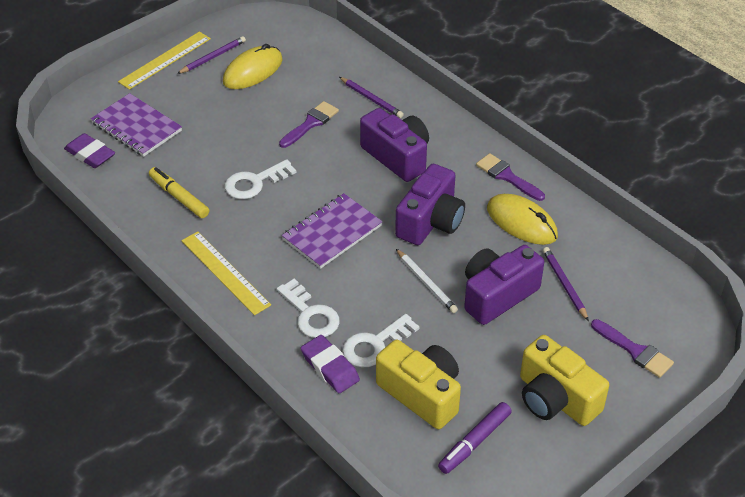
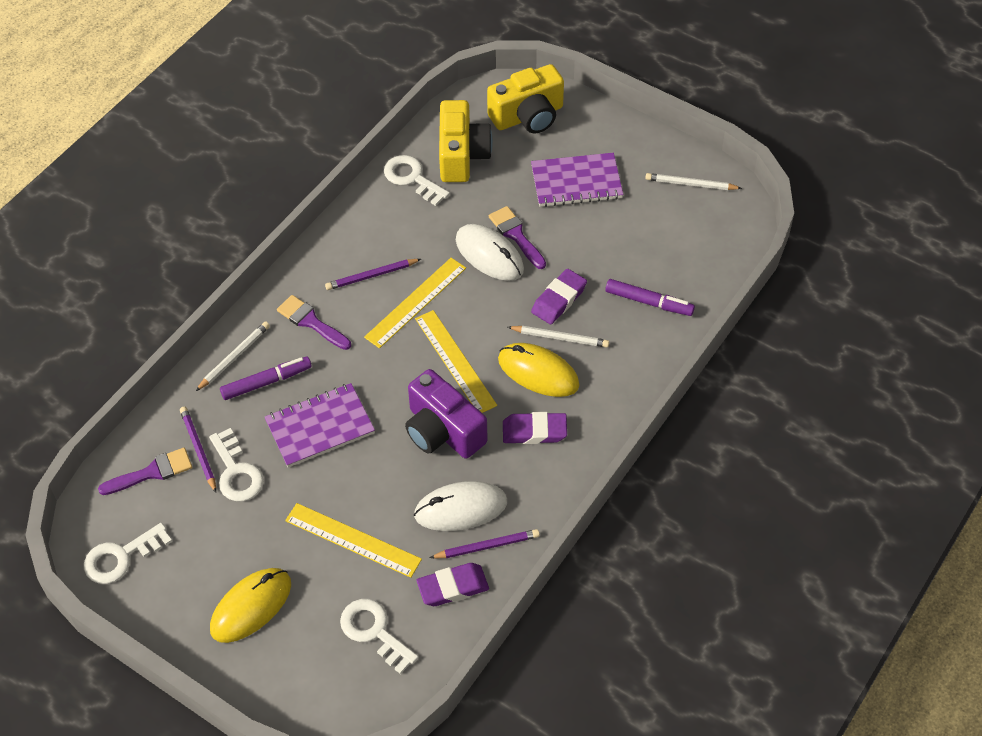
purple camera: 3 -> 1
purple eraser: 2 -> 3
purple marker: 1 -> 2
white key: 3 -> 4
white mouse: 0 -> 2
white pencil: 1 -> 3
yellow marker: 1 -> 0
yellow ruler: 2 -> 3

